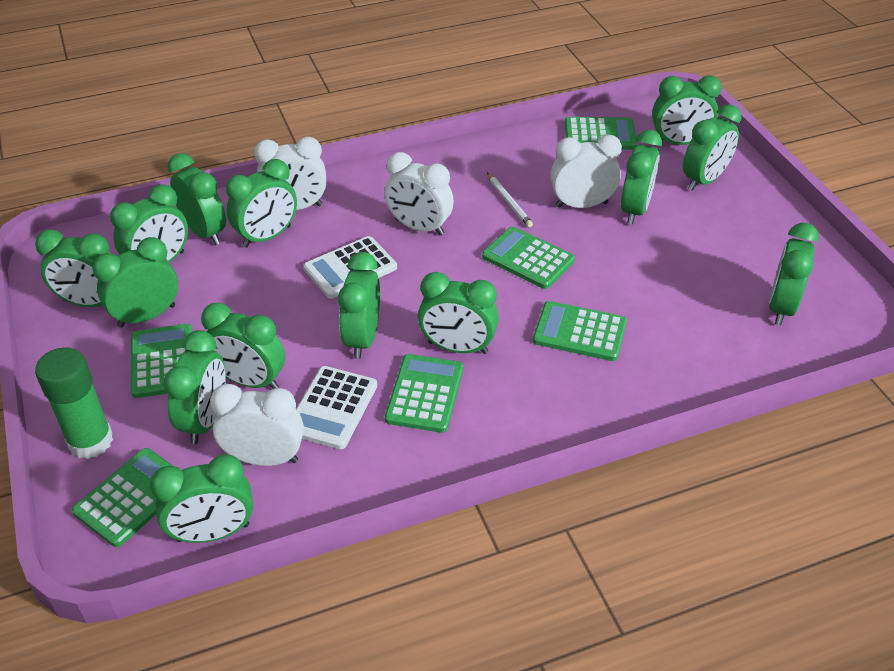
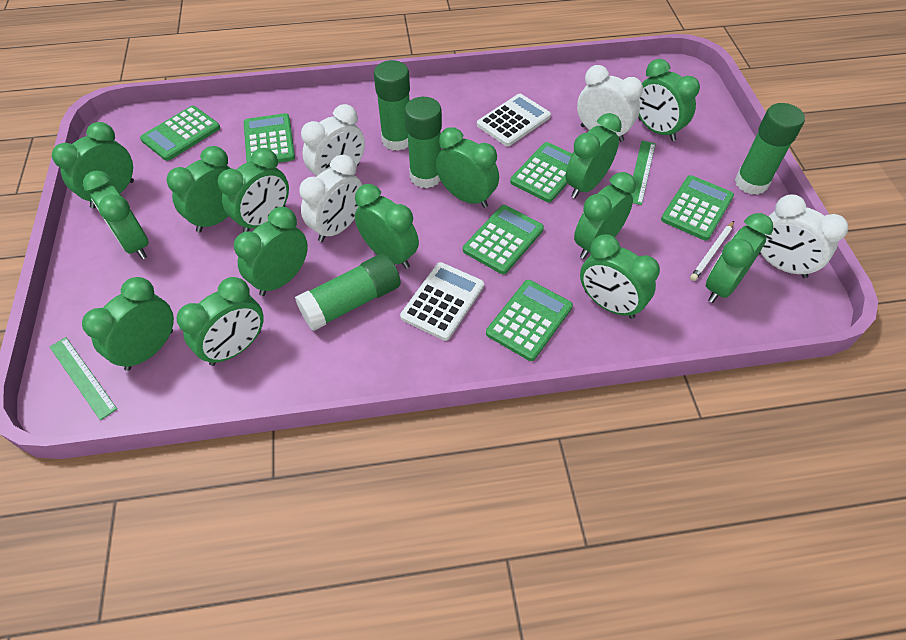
green glue stick: 1 -> 4
green ruler: 0 -> 2

